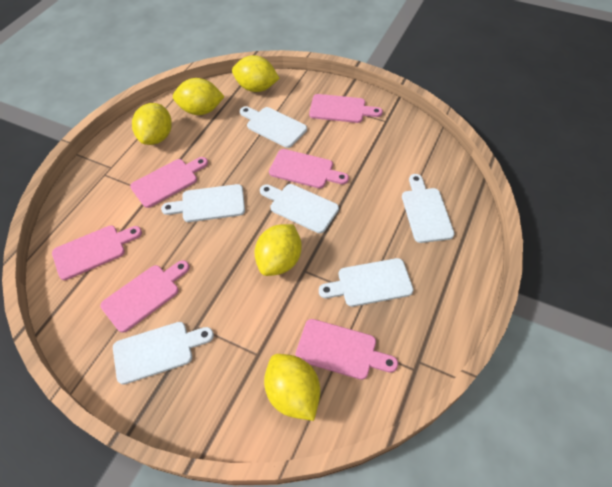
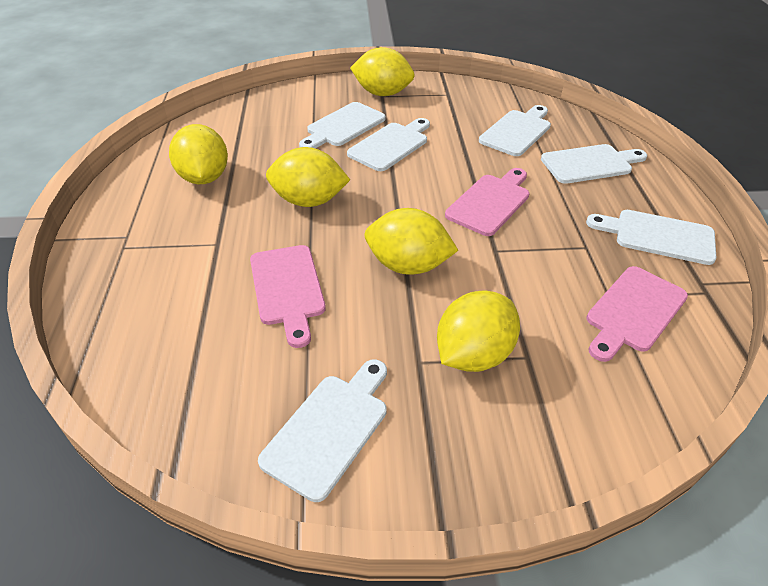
pink cutting board: 6 -> 3

